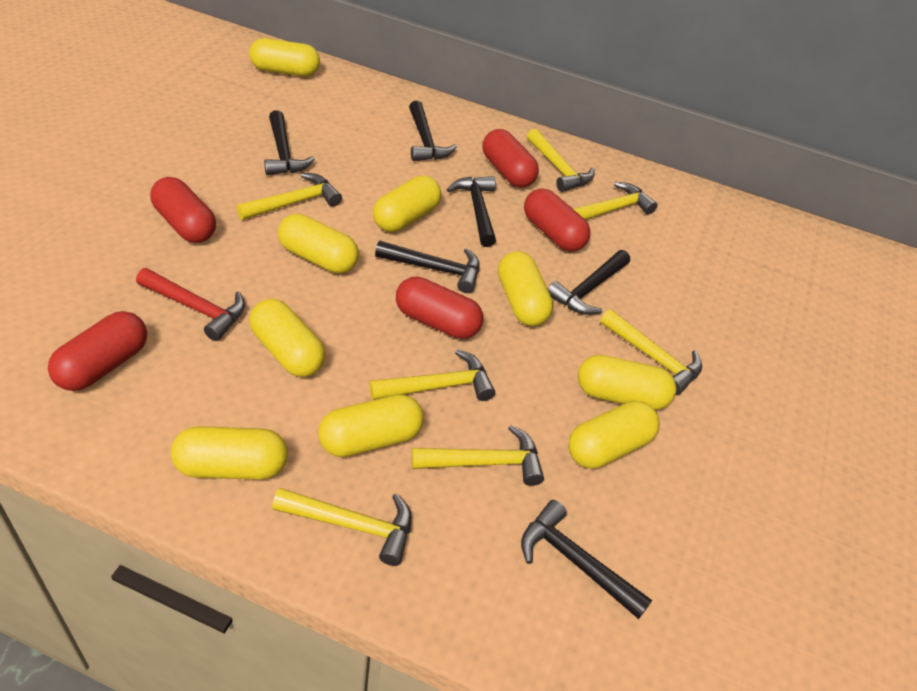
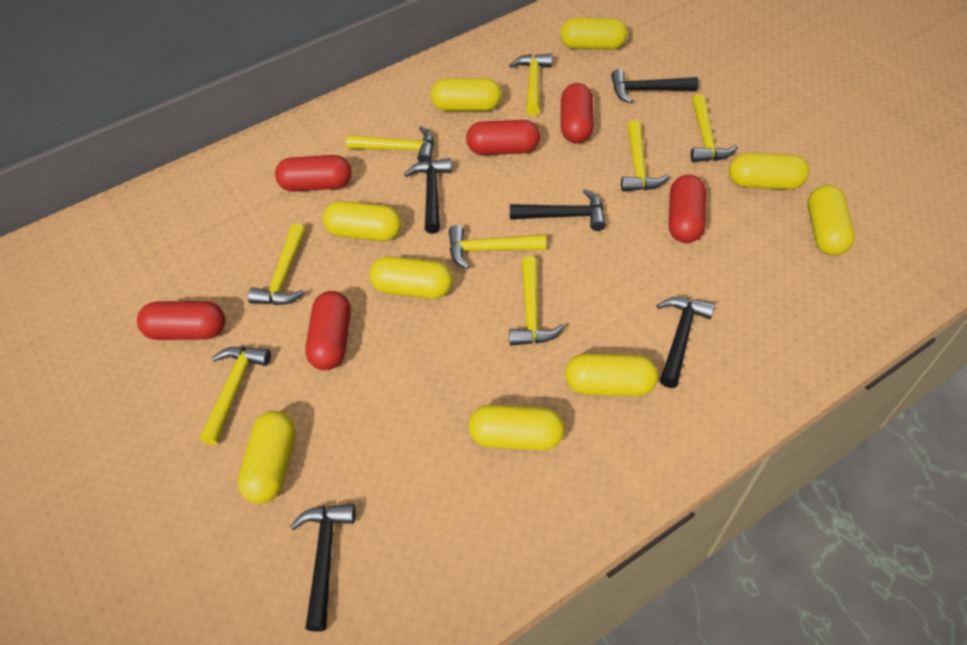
black hammer: 6 -> 5
red capsule: 5 -> 6
red hammer: 1 -> 0
yellow hammer: 7 -> 8

